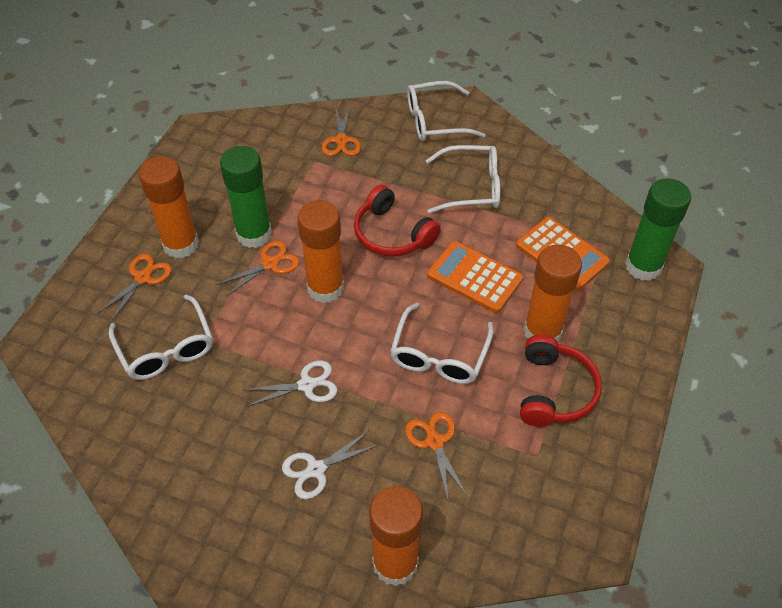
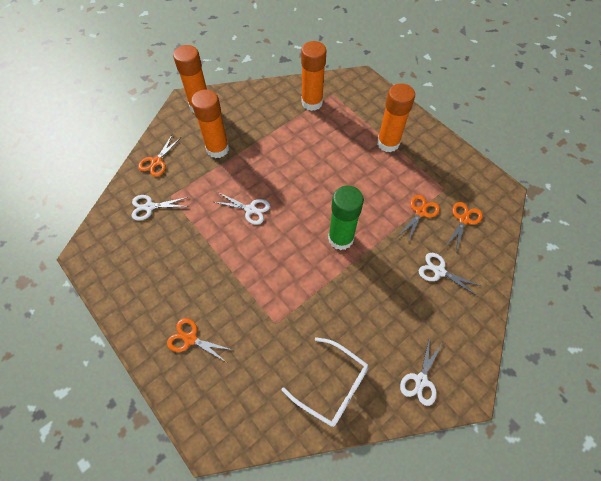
green glue stick: 2 -> 1
orange calculator: 2 -> 0
red headphones: 2 -> 0
white glasses: 4 -> 1
white scissors: 2 -> 4

